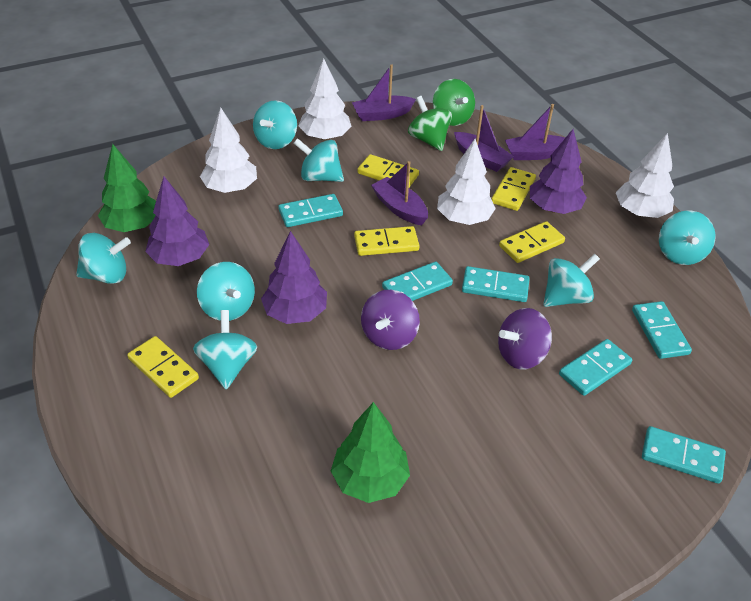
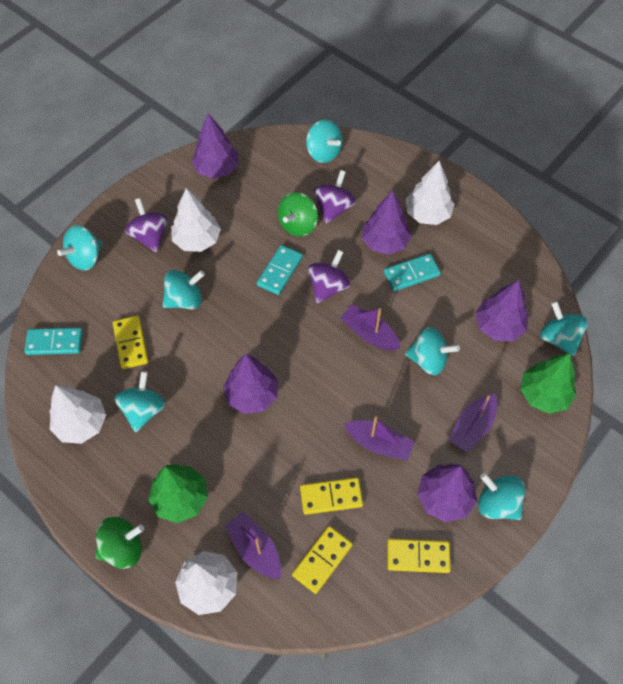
purple spinning top: 2 -> 3
purple tree: 3 -> 5
turquoise domino: 6 -> 3
yellow domino: 5 -> 4

